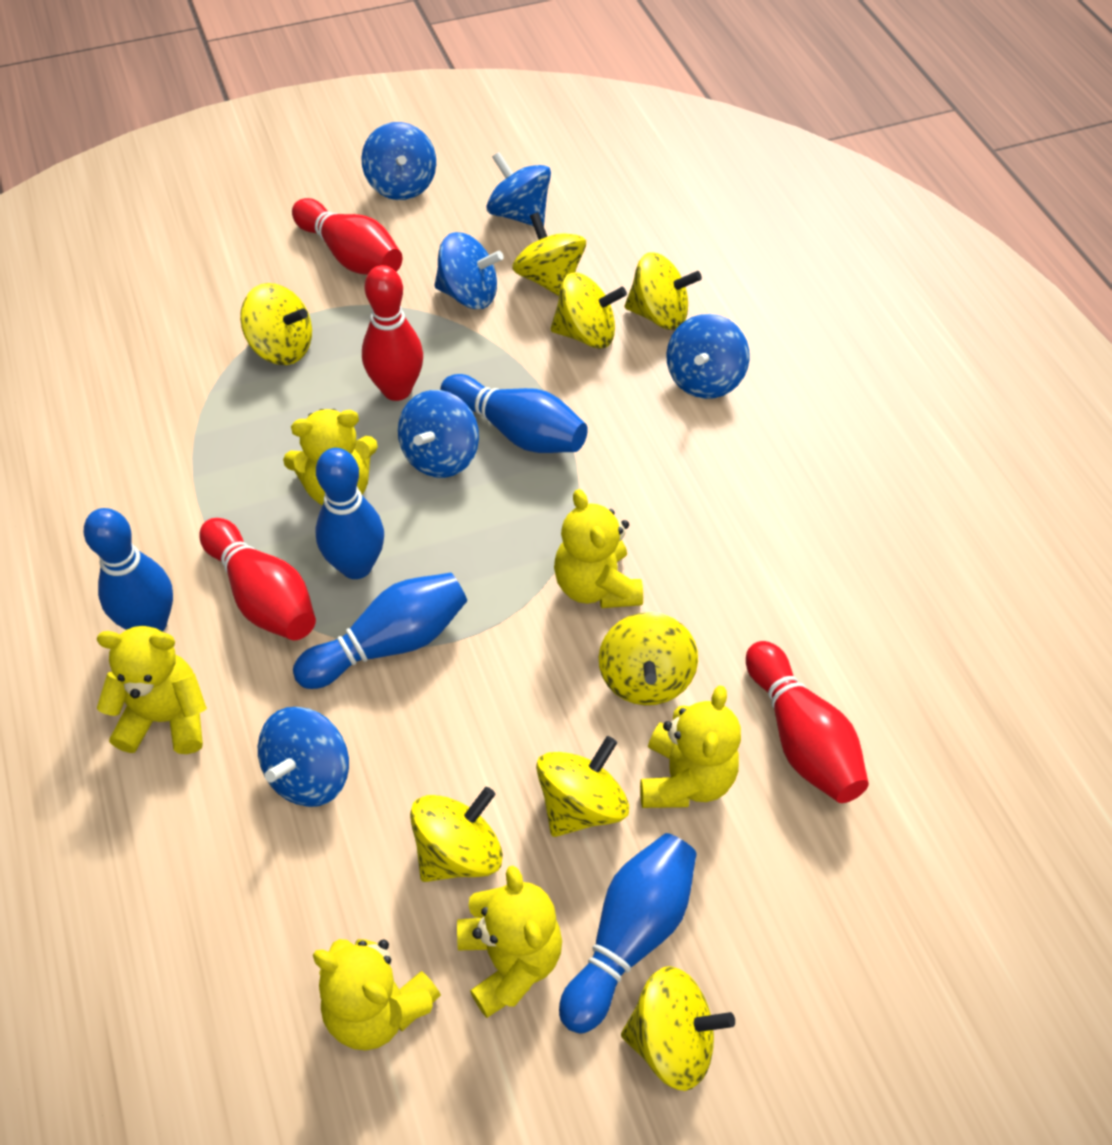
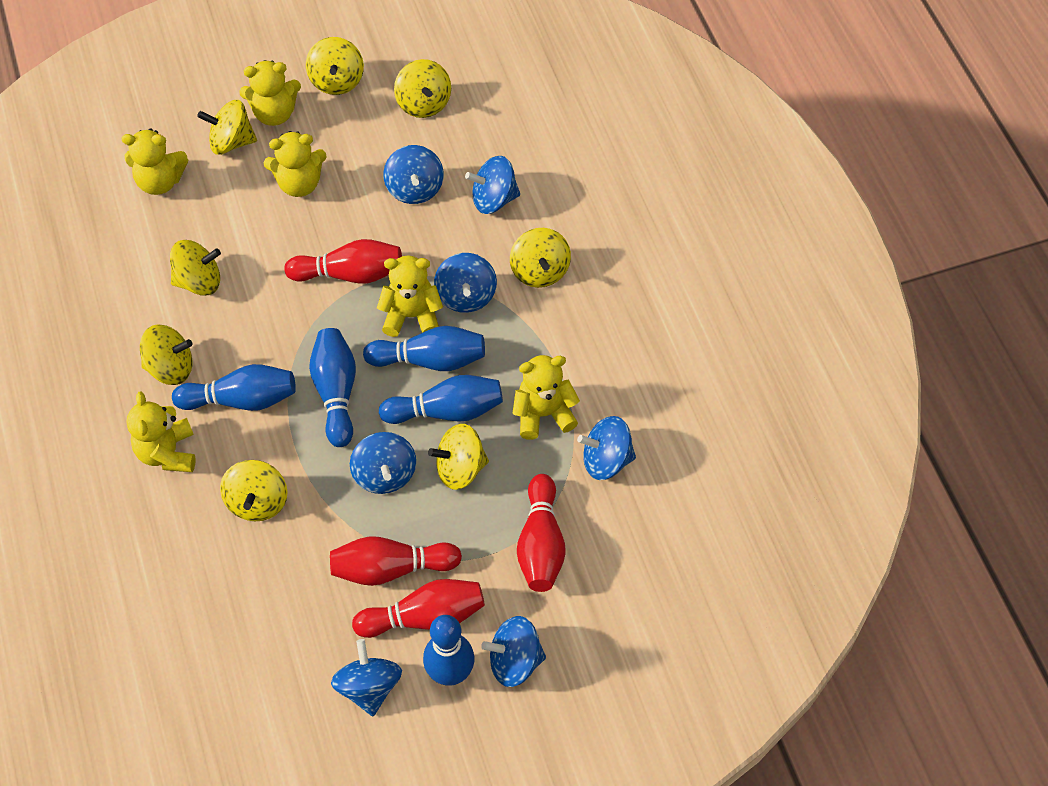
blue spinning top: 6 -> 7

